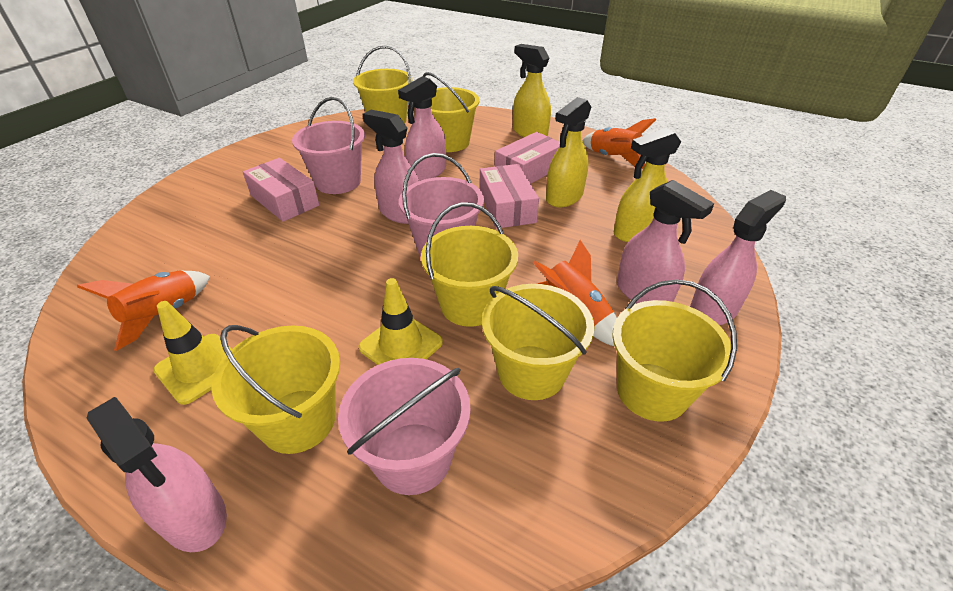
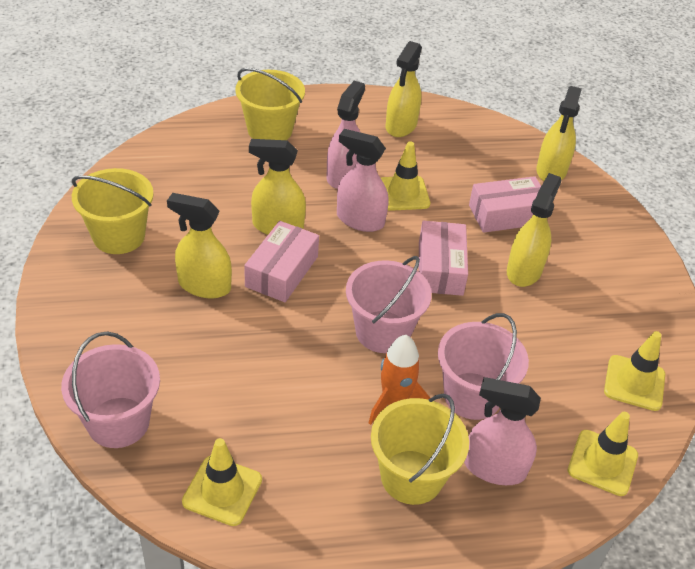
orange rocket: 3 -> 1
pink spray bottle: 5 -> 3
yellow bucket: 6 -> 3
yellow spray bottle: 3 -> 5
yellow traffic cone: 2 -> 4

